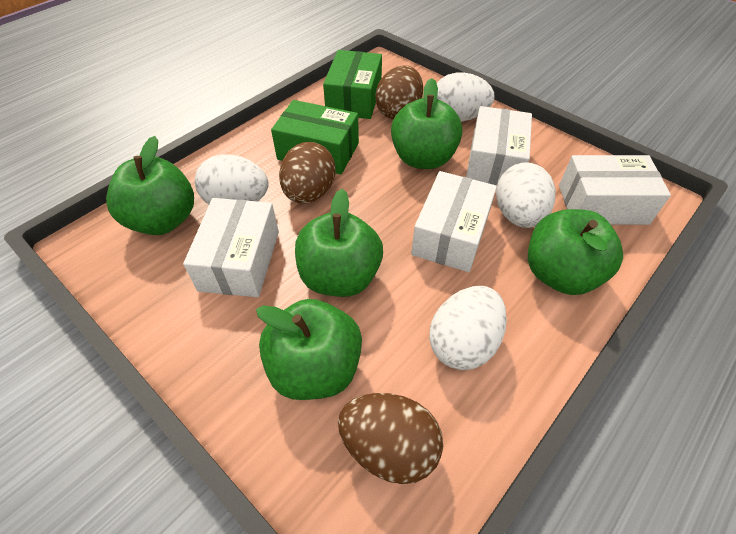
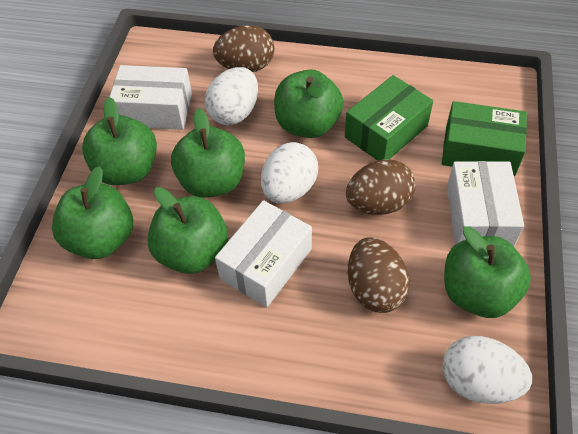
green apple: 5 -> 6
white box: 4 -> 3
white egg: 4 -> 3

